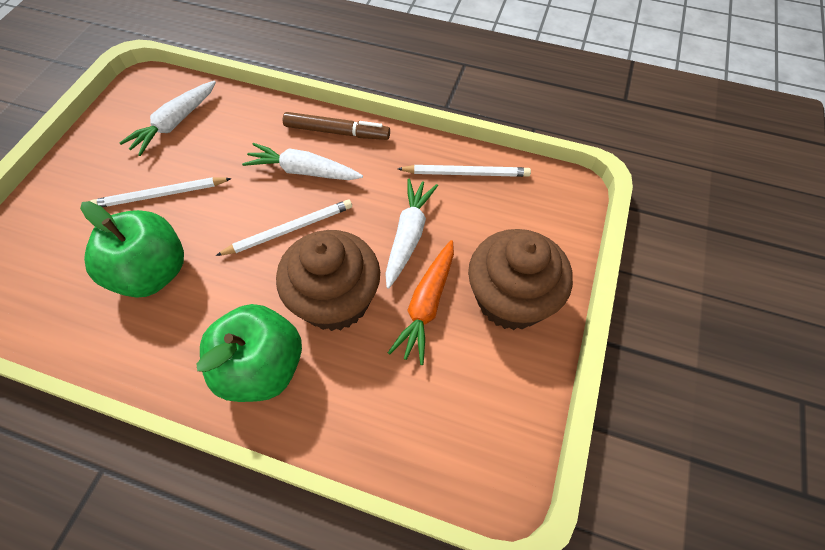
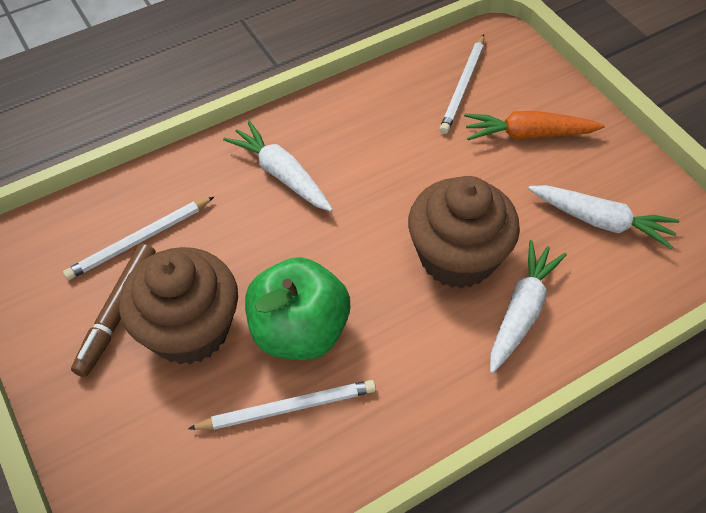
green apple: 2 -> 1

